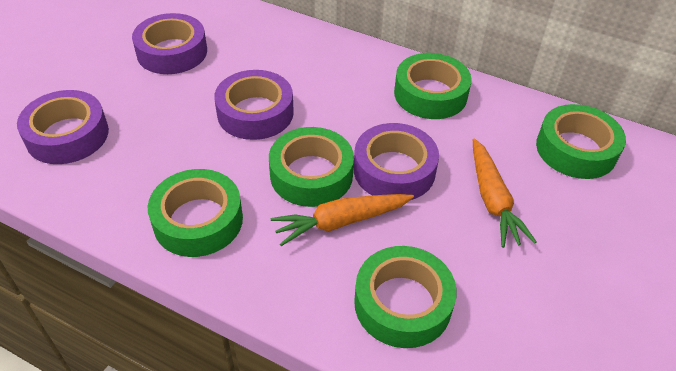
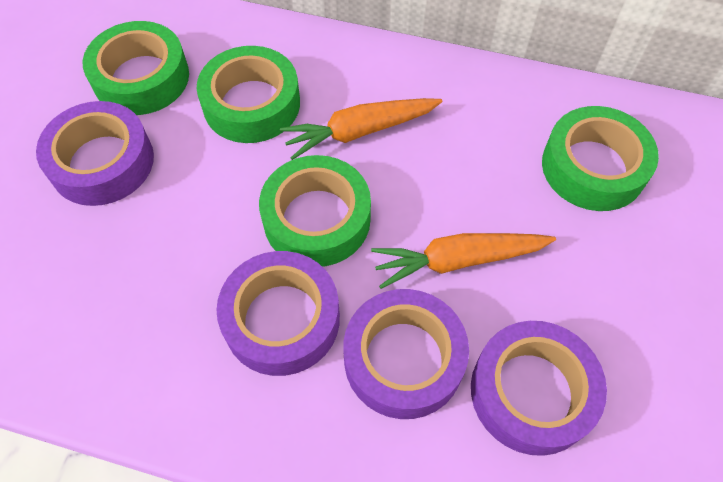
green tape: 5 -> 4

